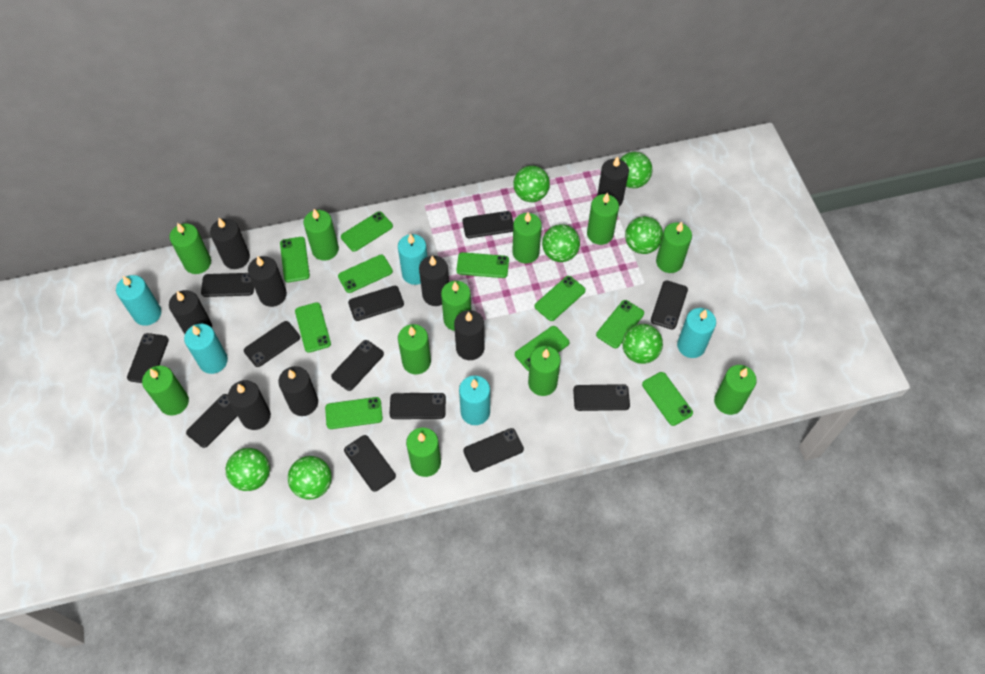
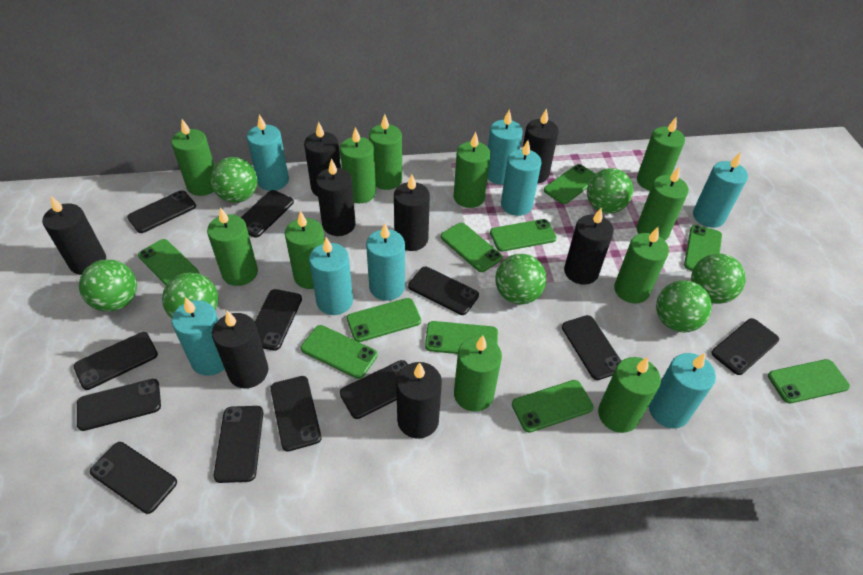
turquoise candle: 5 -> 8

